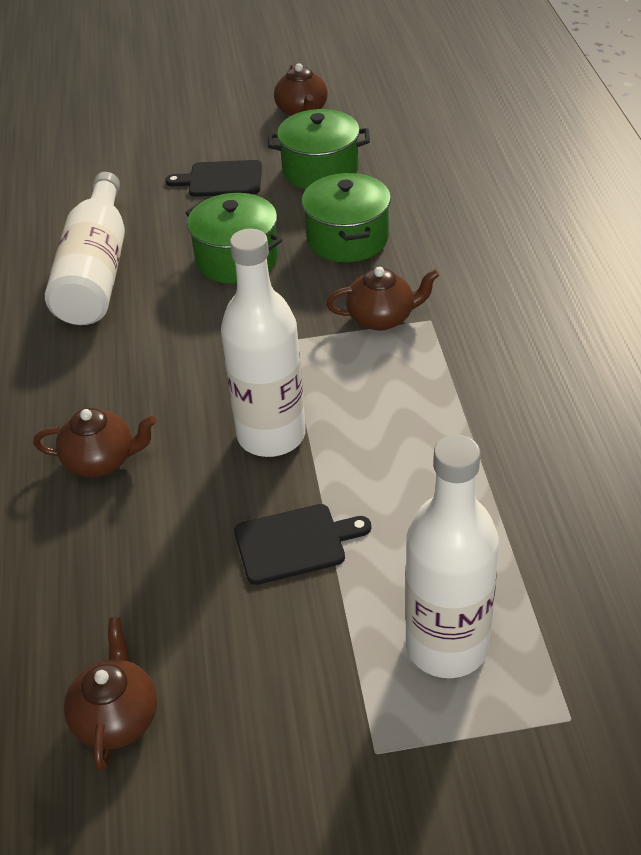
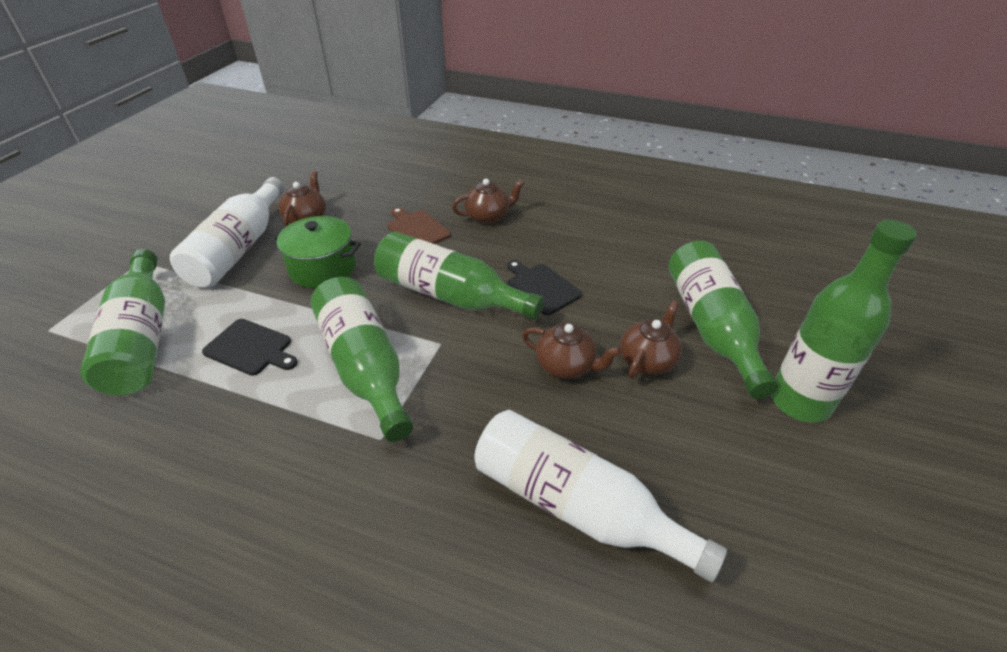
brown cutting board: 0 -> 1
green bottle: 0 -> 5
green pot: 3 -> 1
white bottle: 3 -> 2

